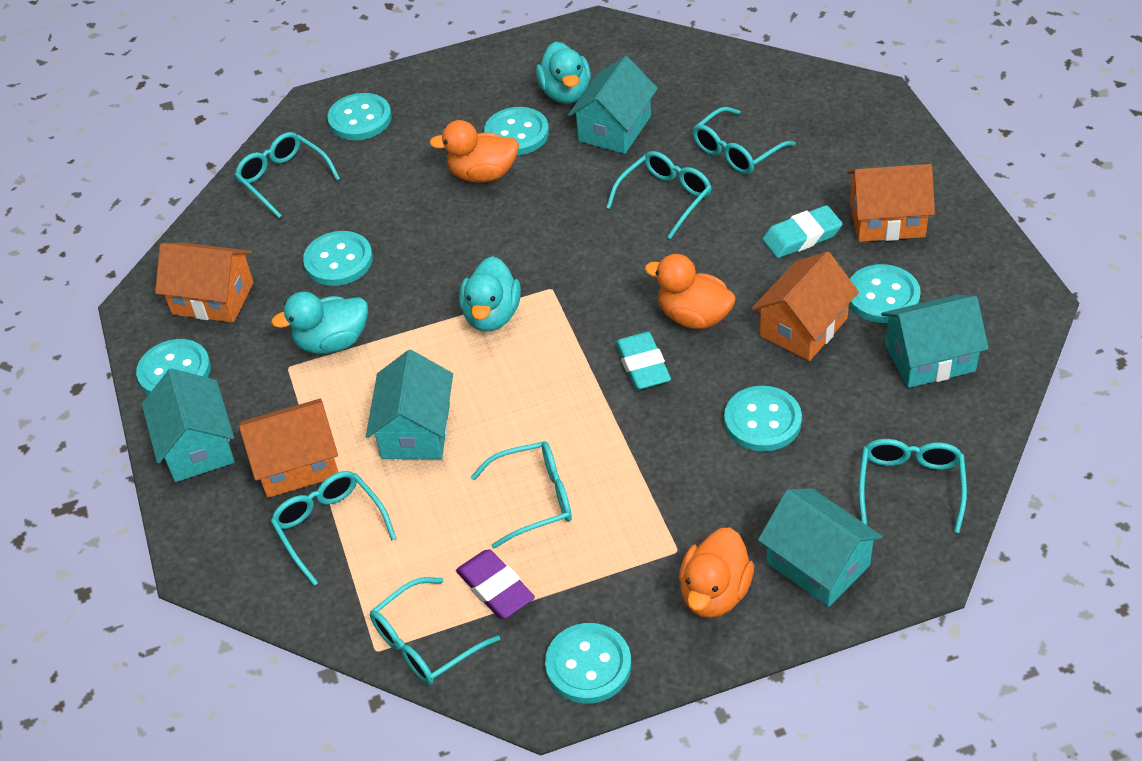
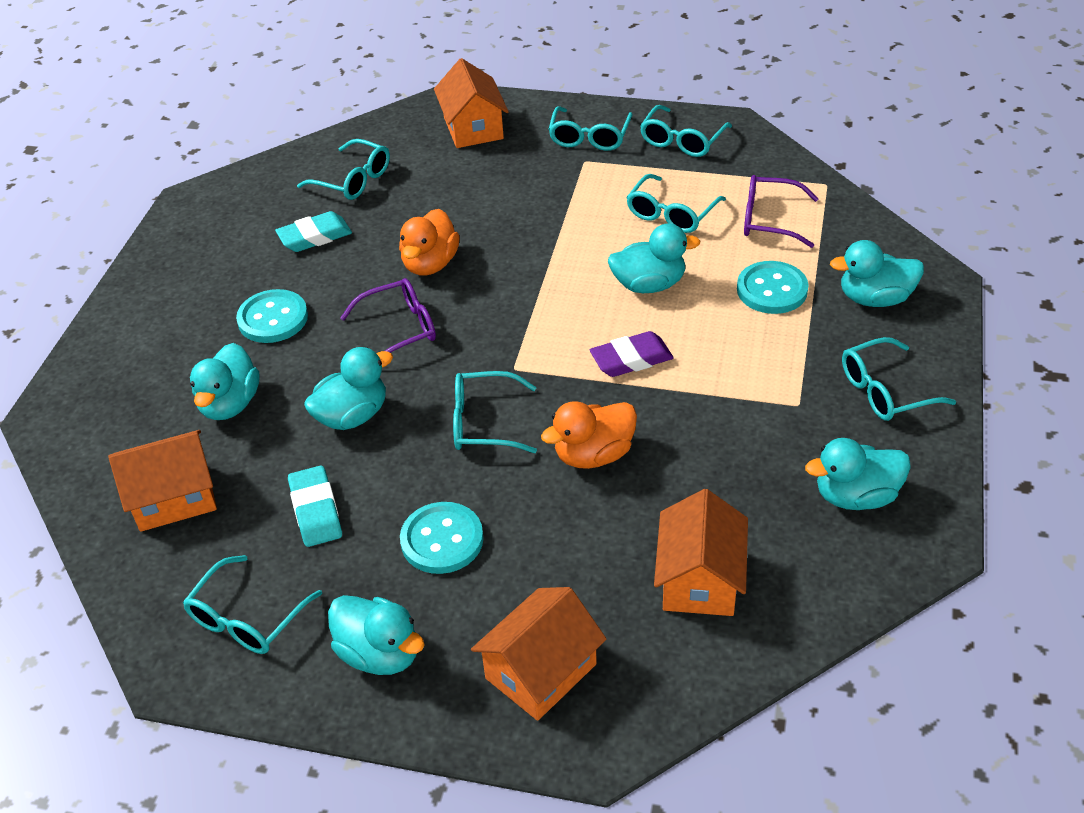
orange duck: 3 -> 2
purple glasses: 0 -> 2
turquoise button: 7 -> 3
turquoise duck: 3 -> 6
turquoise house: 5 -> 0

